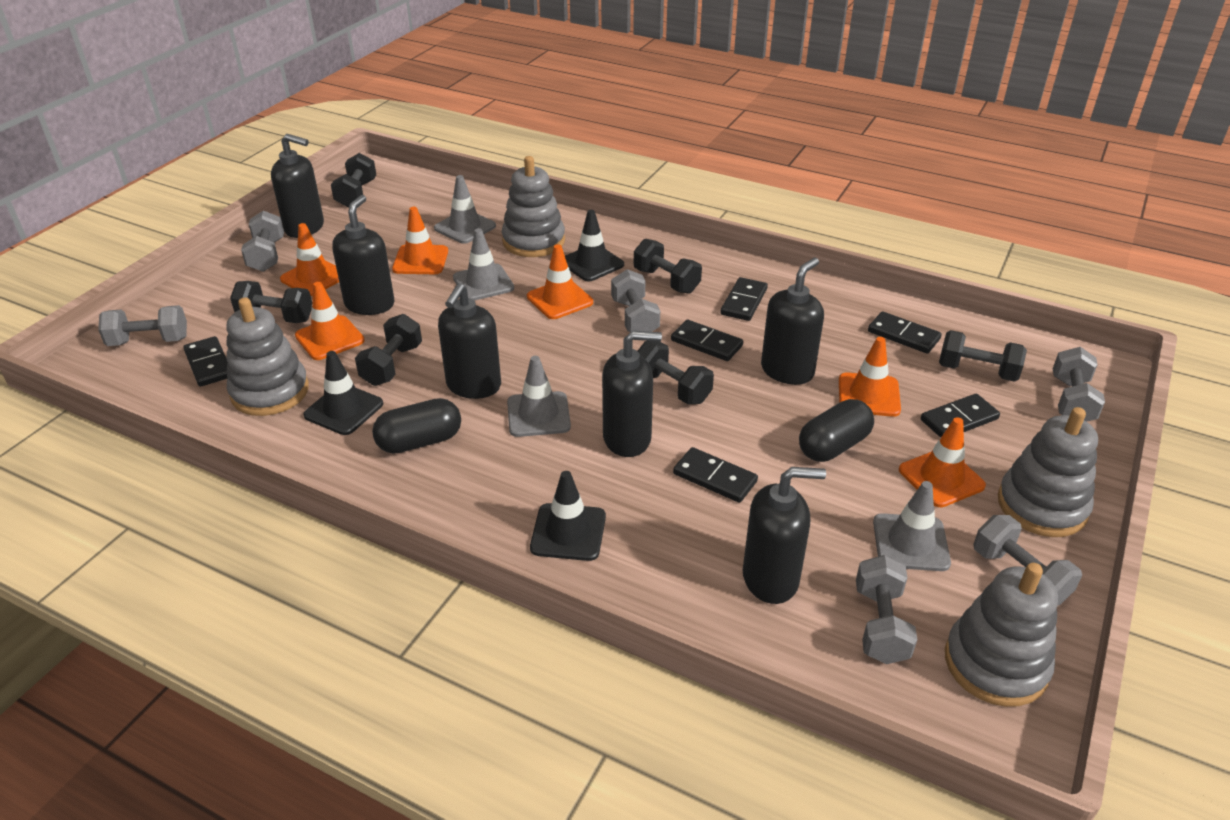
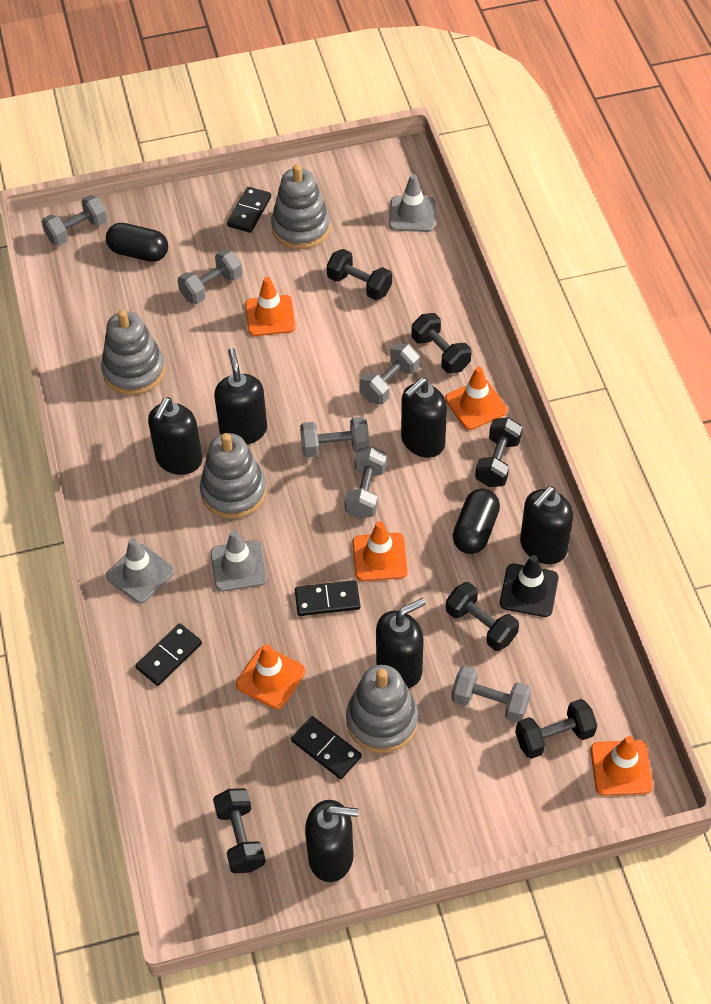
black domino: 6 -> 4
black traffic cone: 3 -> 1
grey traffic cone: 4 -> 3
orange traffic cone: 6 -> 5

